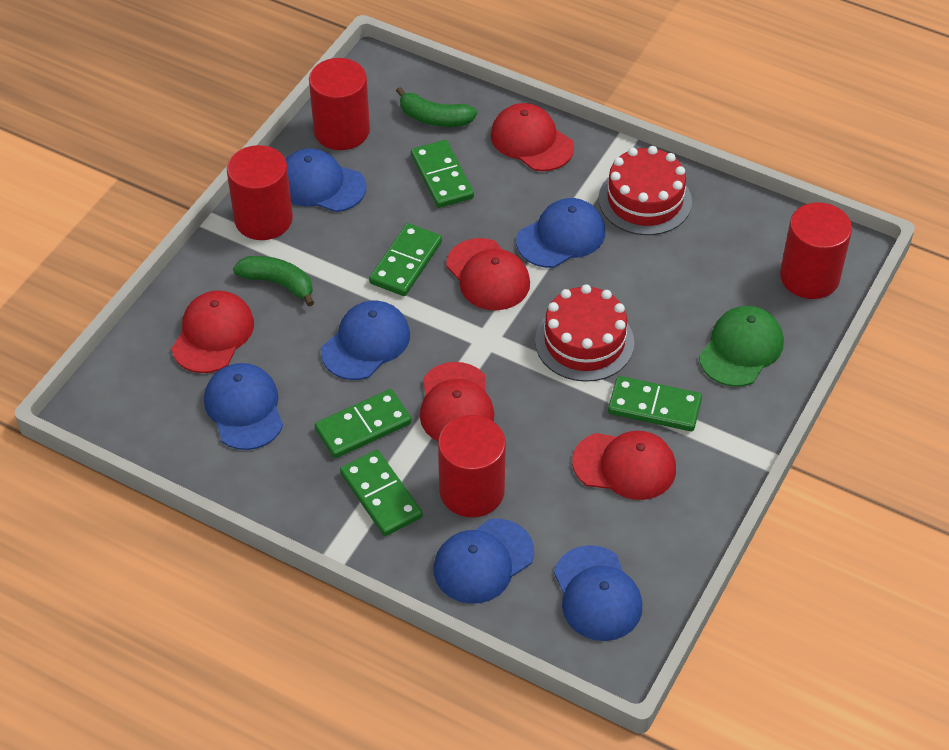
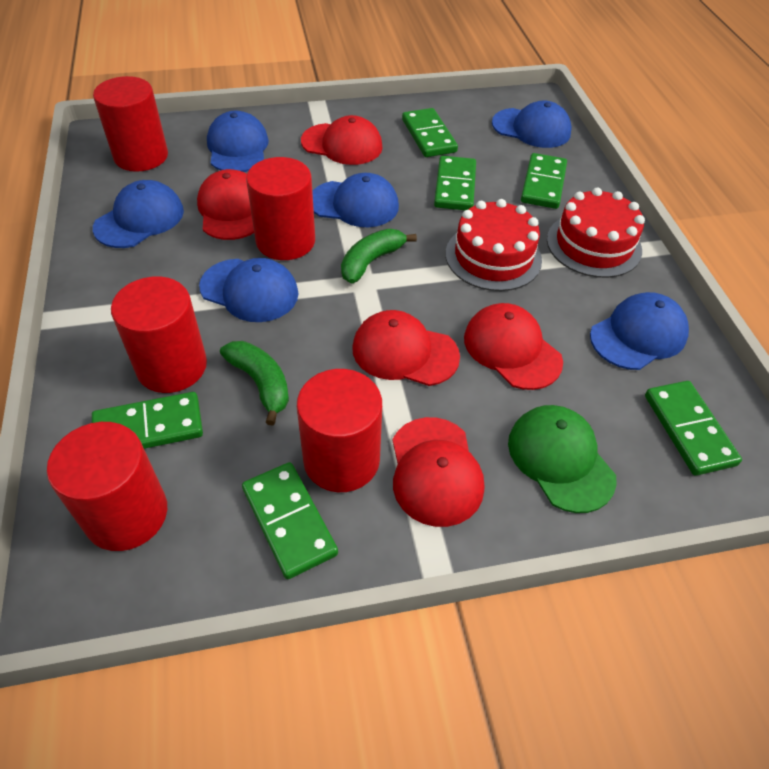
green domino: 5 -> 6
red cylinder: 4 -> 5

